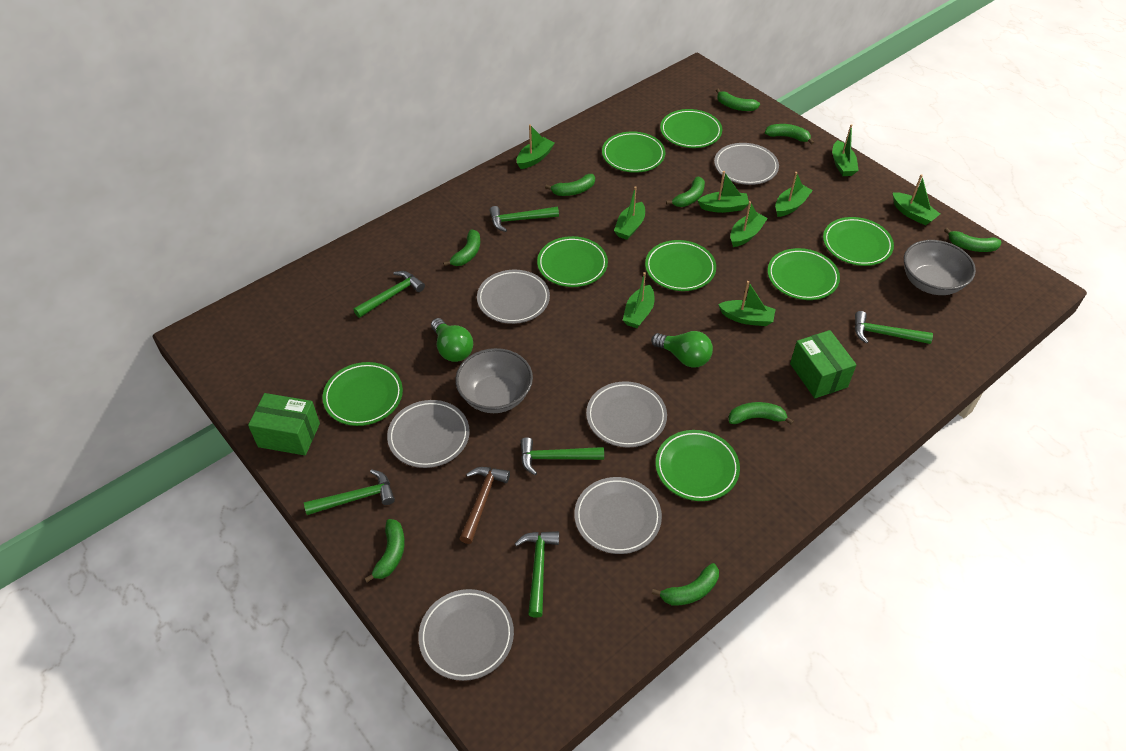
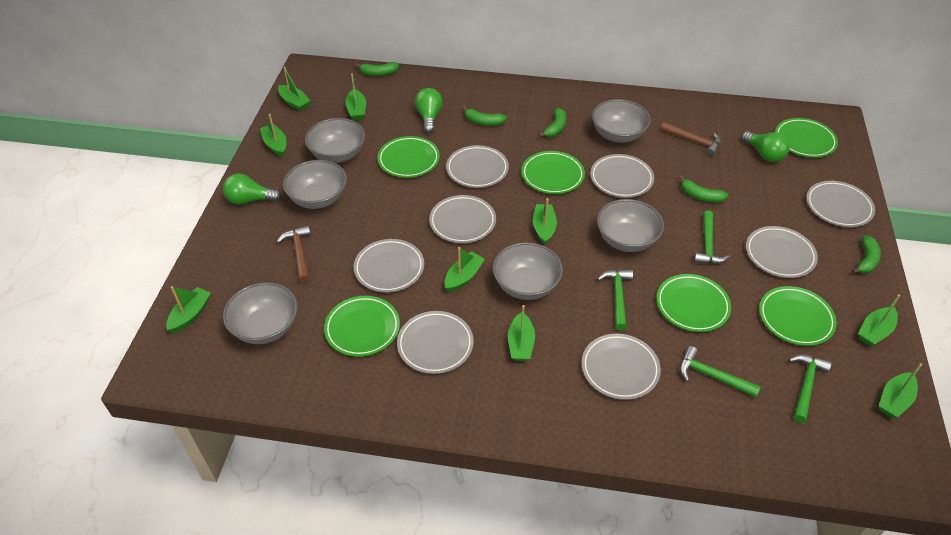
brown hammer: 1 -> 2
green banana: 9 -> 5
green box: 2 -> 0
green hammer: 6 -> 4
green light bulb: 2 -> 3
green plate: 8 -> 6
grey bowl: 2 -> 6
grey plate: 6 -> 8

